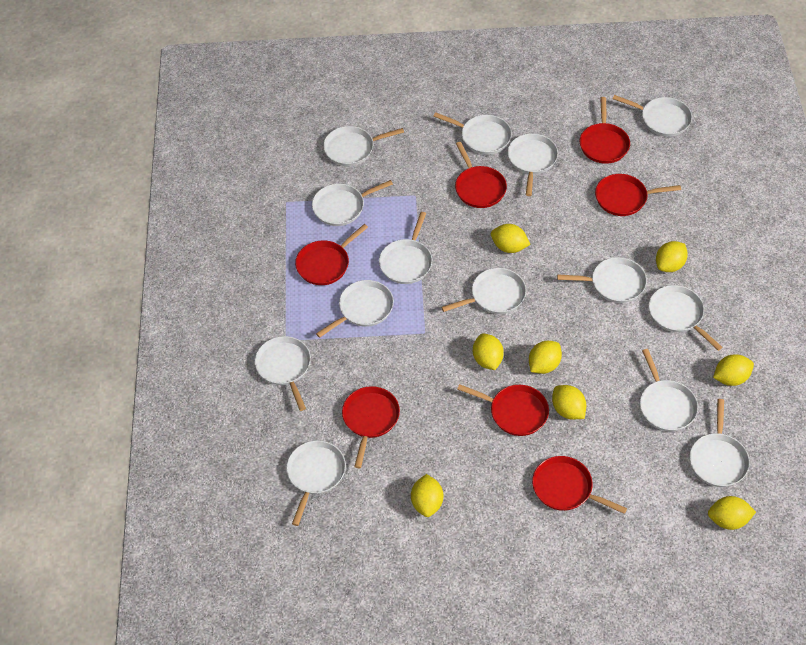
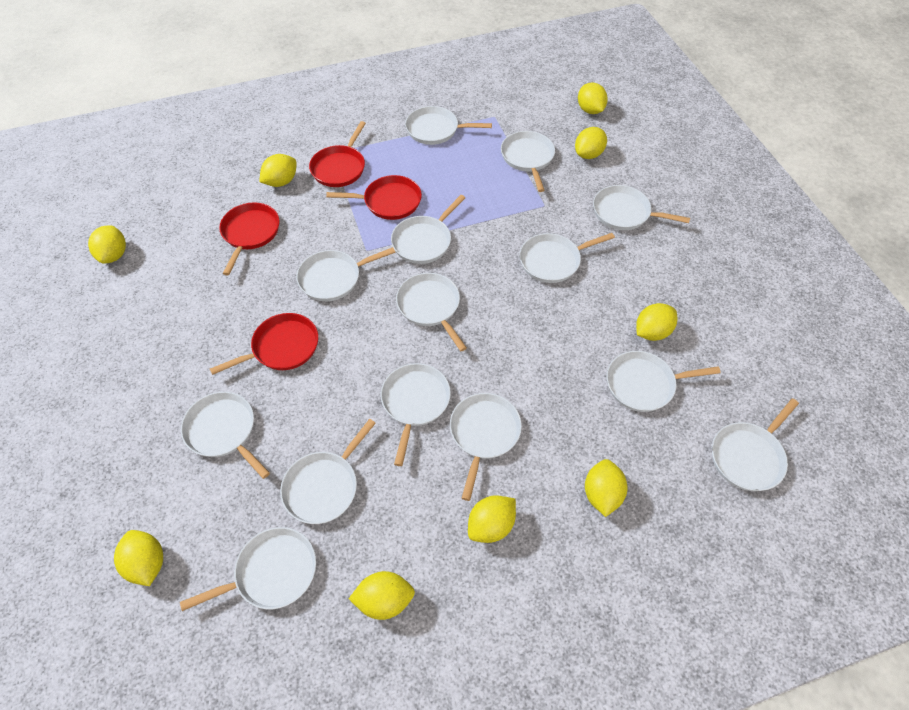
red pan: 7 -> 4
yellow lemon: 8 -> 9

